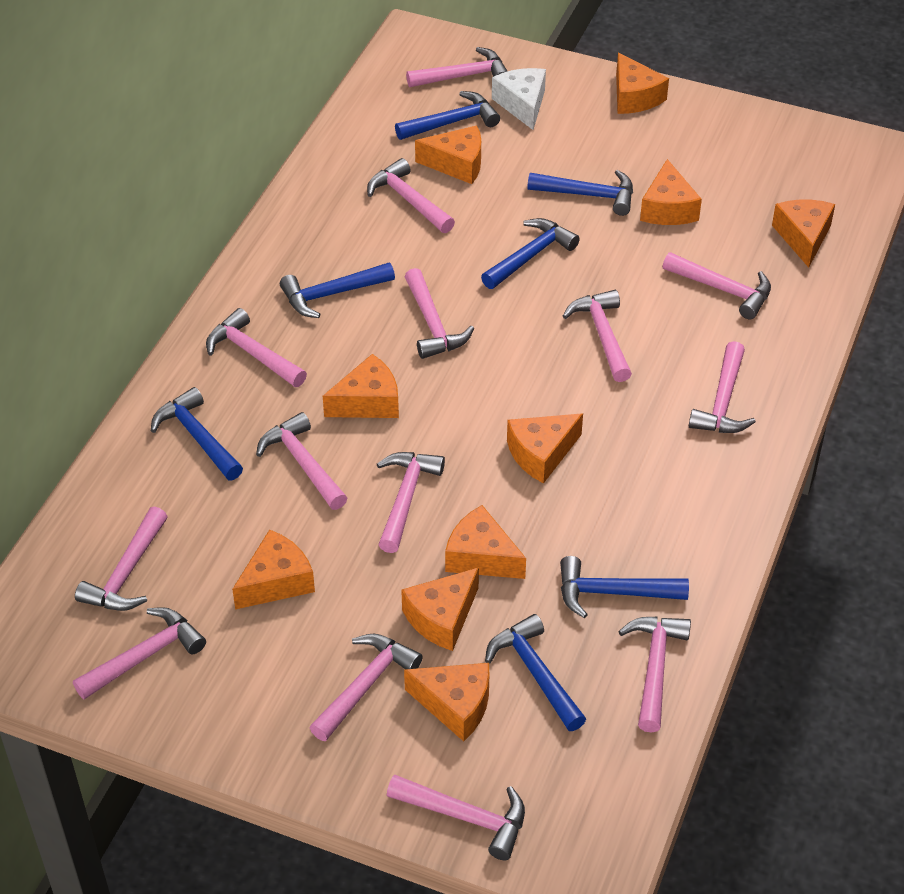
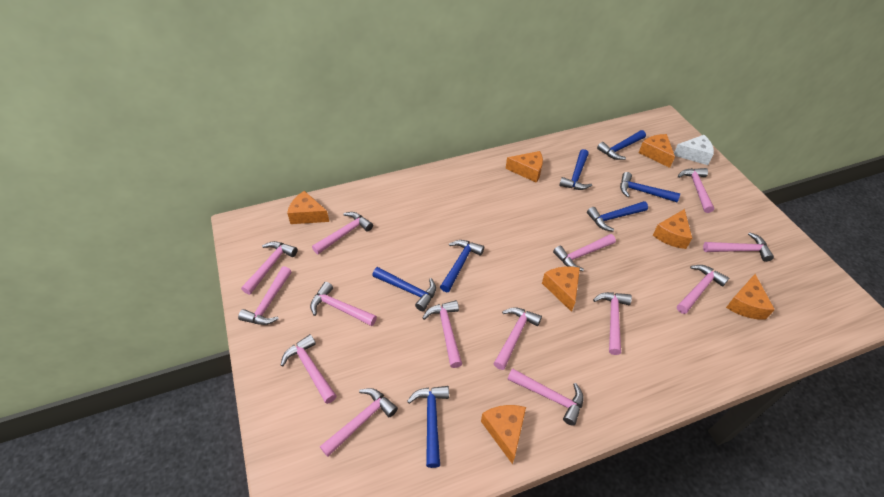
orange cheese: 10 -> 7

